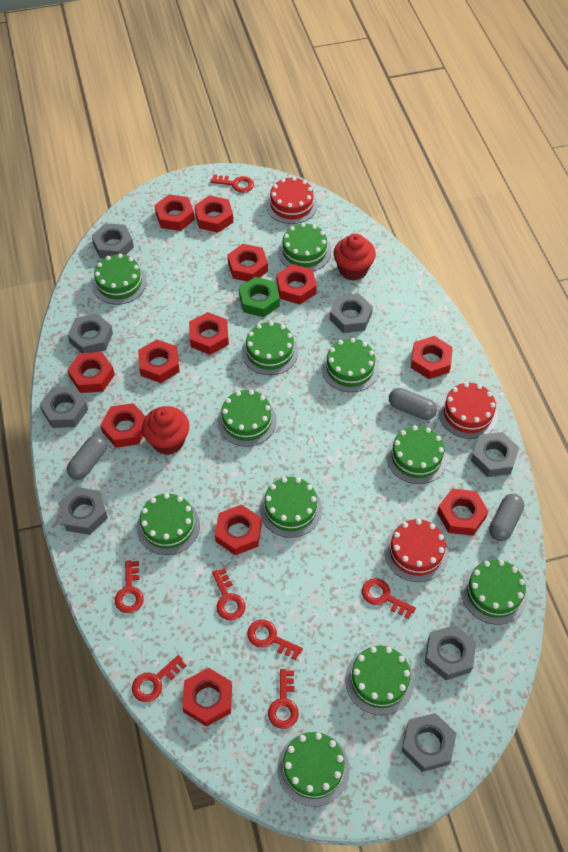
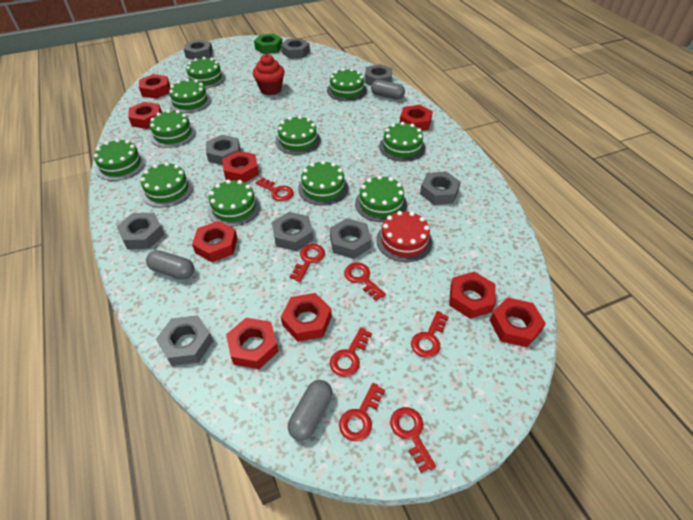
grey nut: 8 -> 9
red cake: 3 -> 1
red cupcake: 2 -> 1
red nut: 12 -> 9

